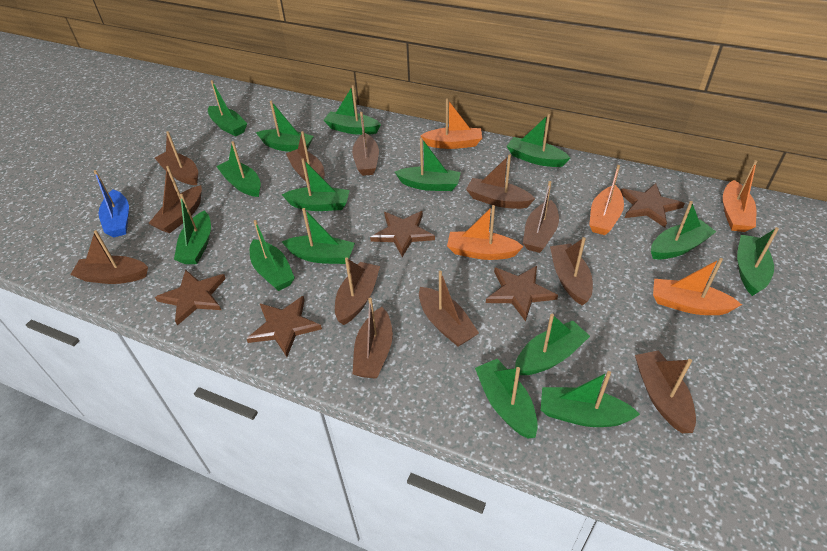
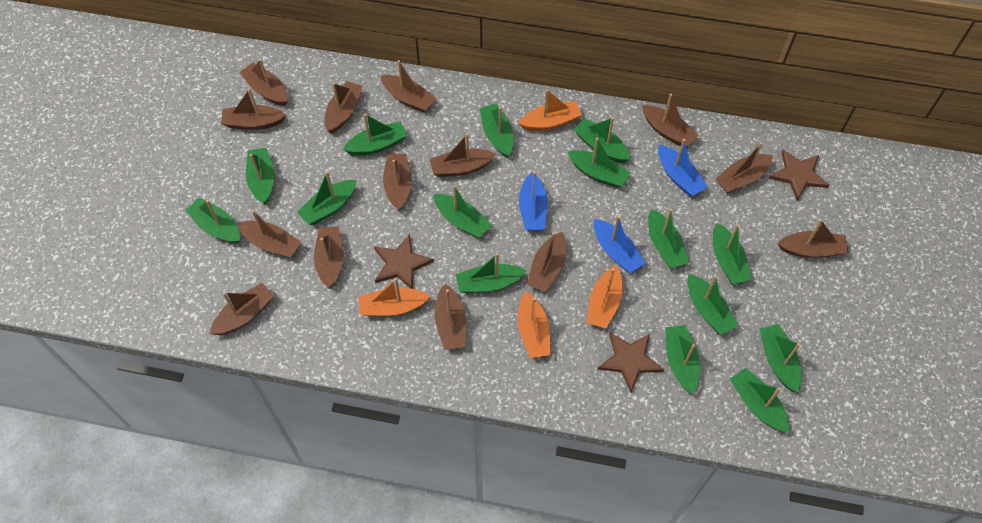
blue boat: 1 -> 3
brown boat: 12 -> 14
brown star: 5 -> 3
orange boat: 5 -> 4

